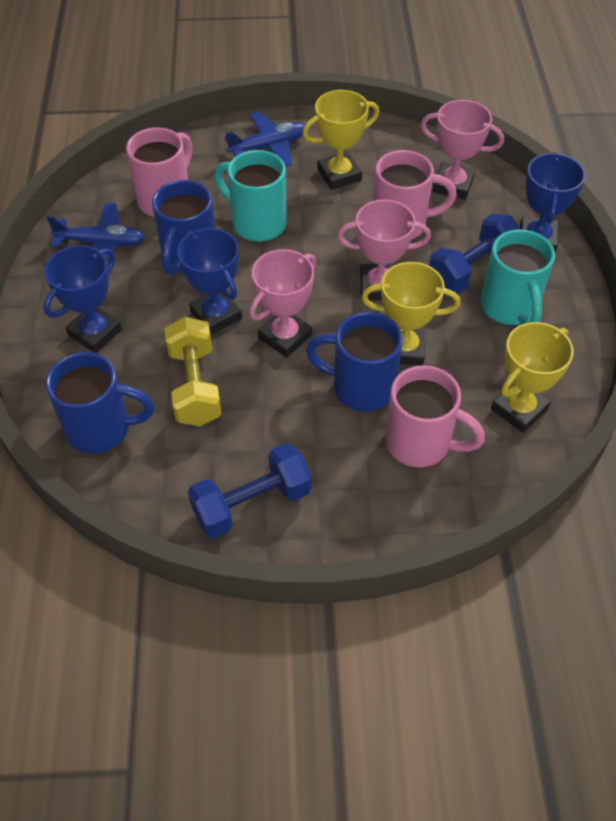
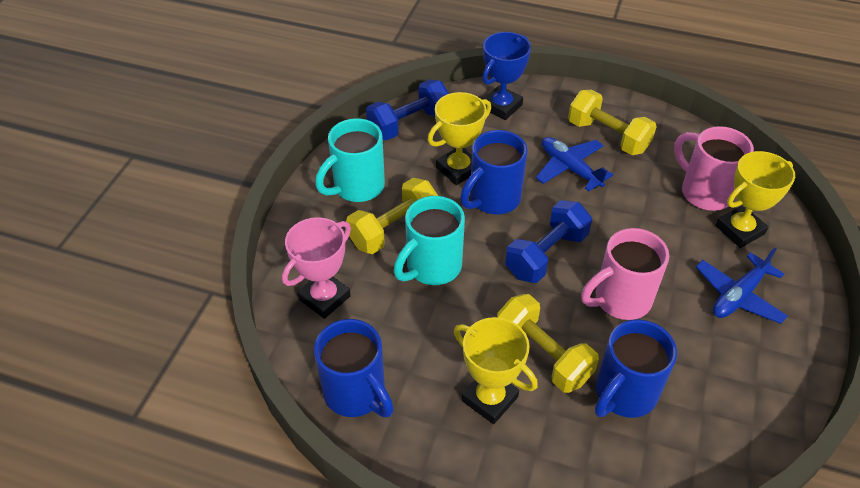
blue trophy: 3 -> 1
pink mug: 3 -> 2
pink trophy: 3 -> 1
yellow dumbbell: 1 -> 3

